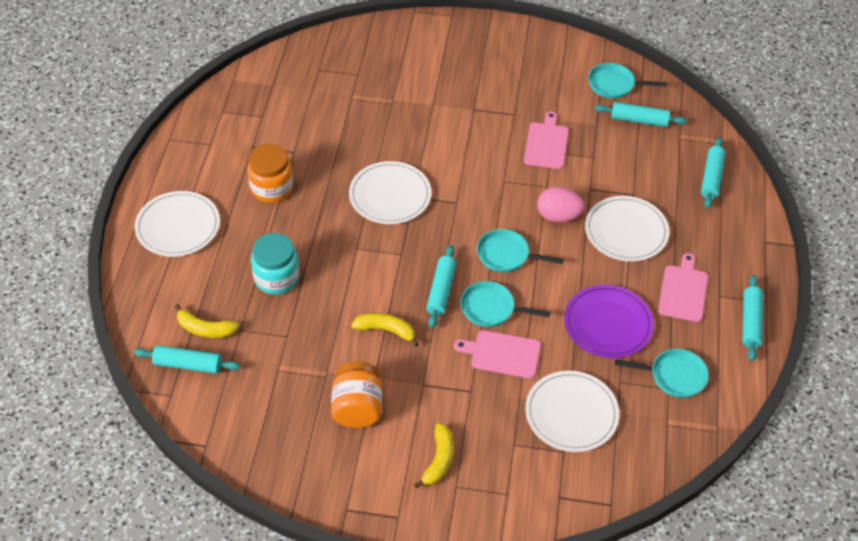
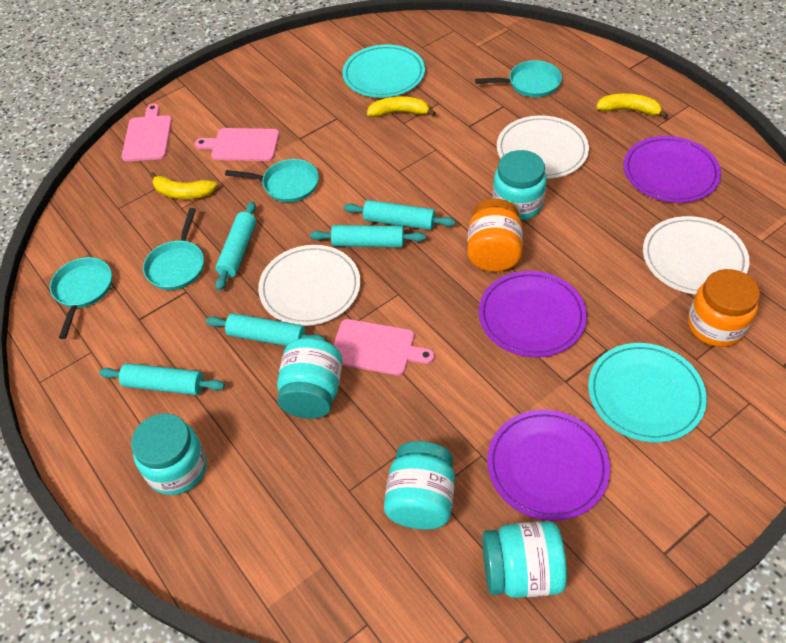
pink egg: 1 -> 0
purple plate: 1 -> 3
turquoise jar: 1 -> 5
turquoise plate: 0 -> 2
white plate: 4 -> 3

